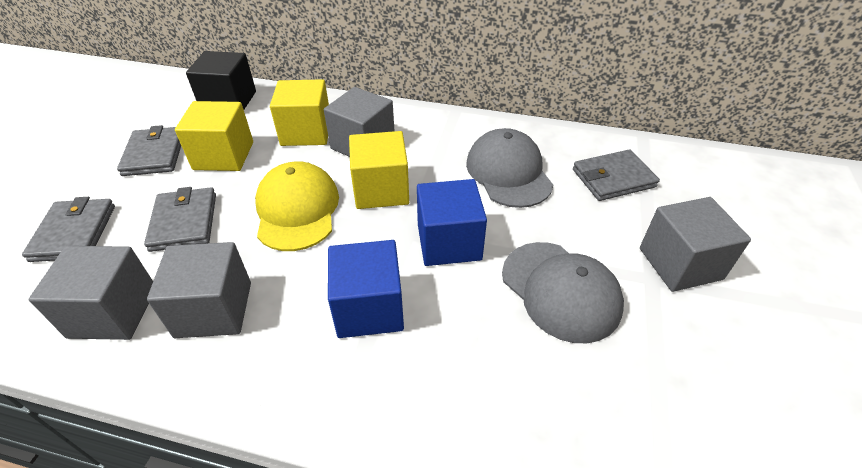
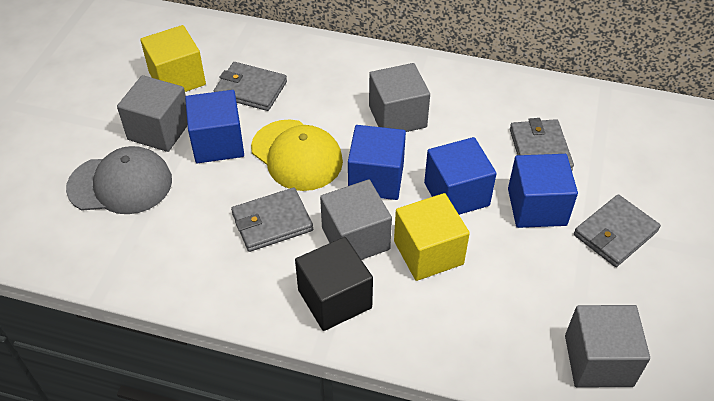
blue cube: 2 -> 4
grey cap: 2 -> 1
yellow cube: 3 -> 2

